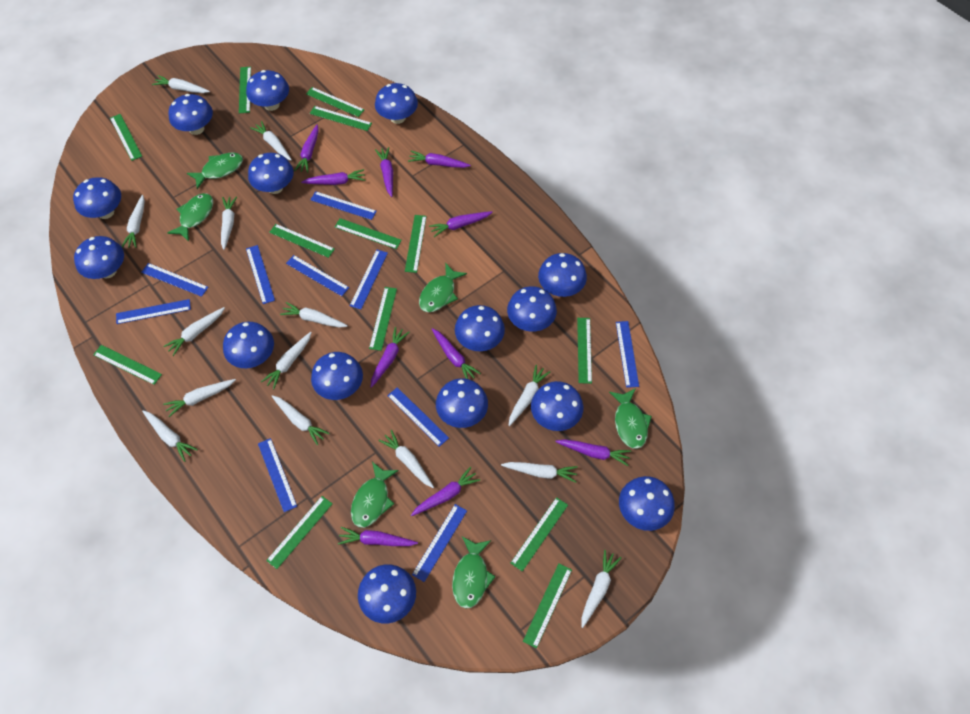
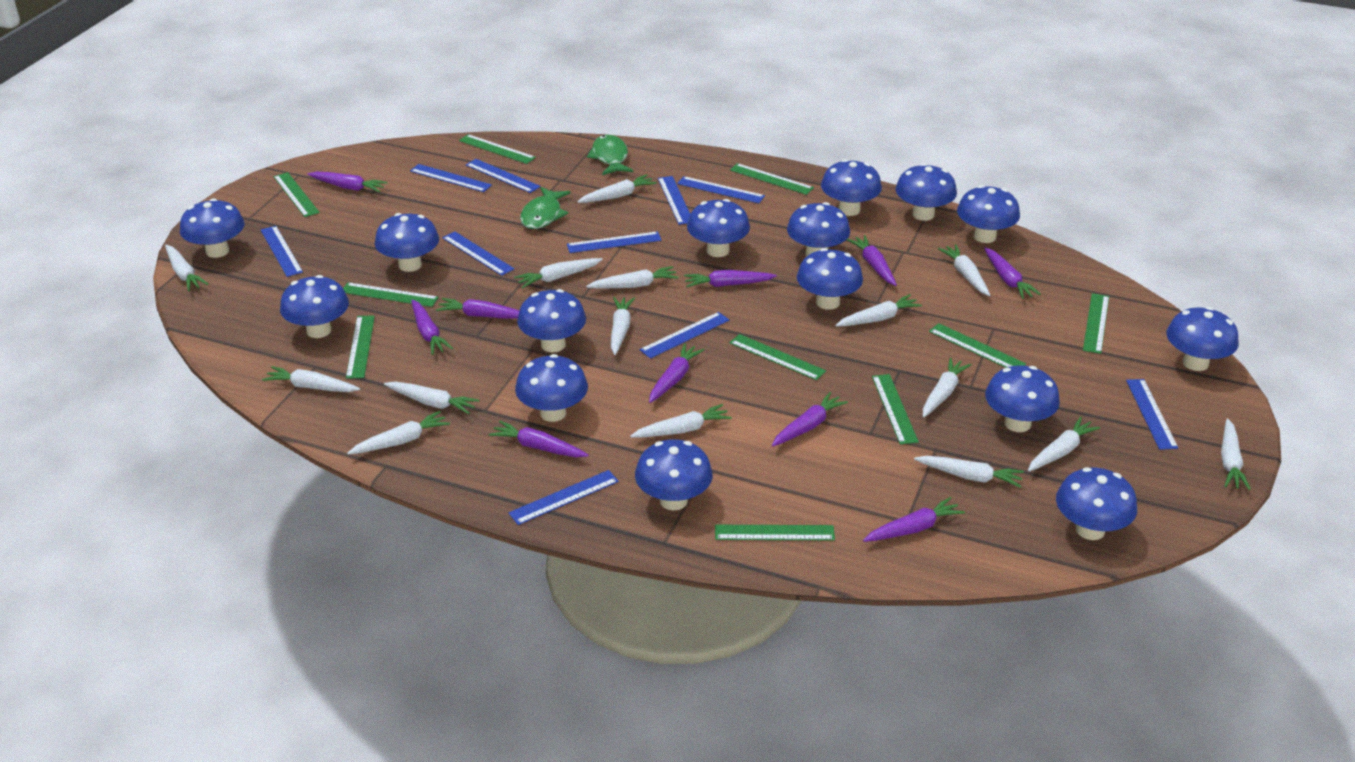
green fish: 6 -> 2
green ruler: 13 -> 10
white carrot: 14 -> 15

